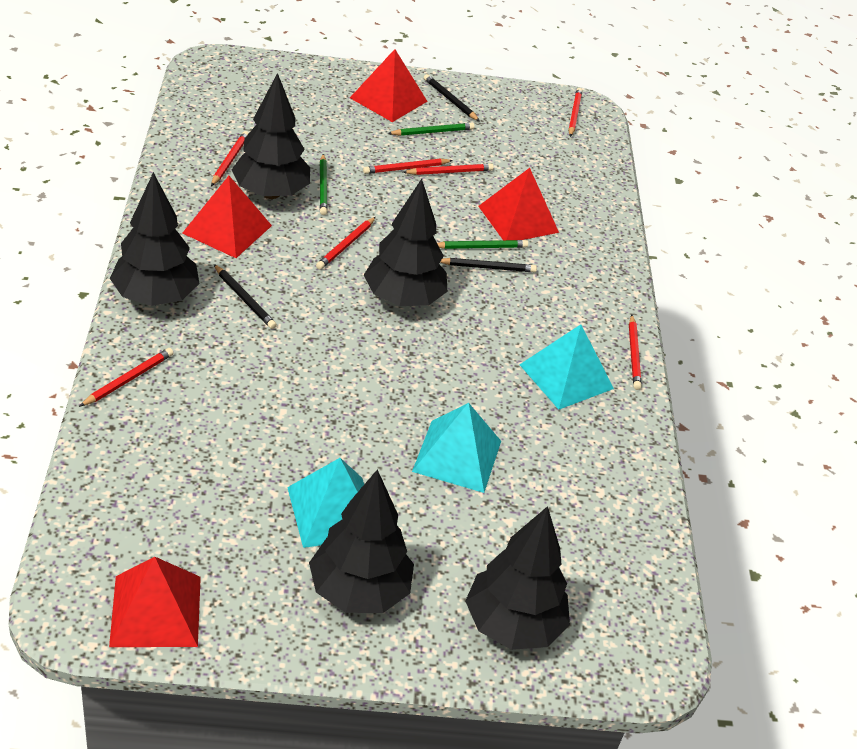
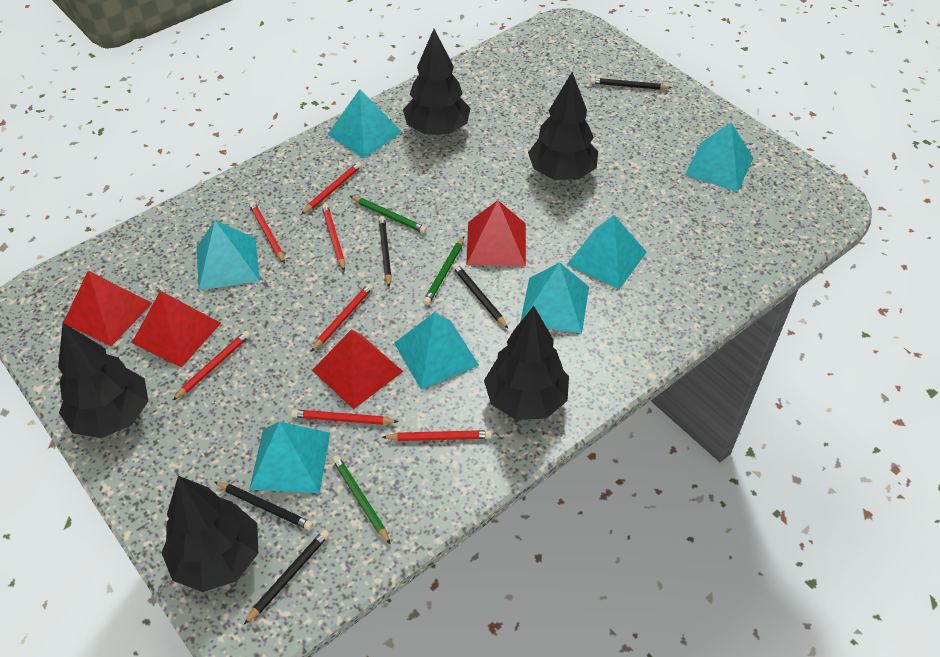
black pencil: 3 -> 5
turquoise pyramid: 3 -> 7

